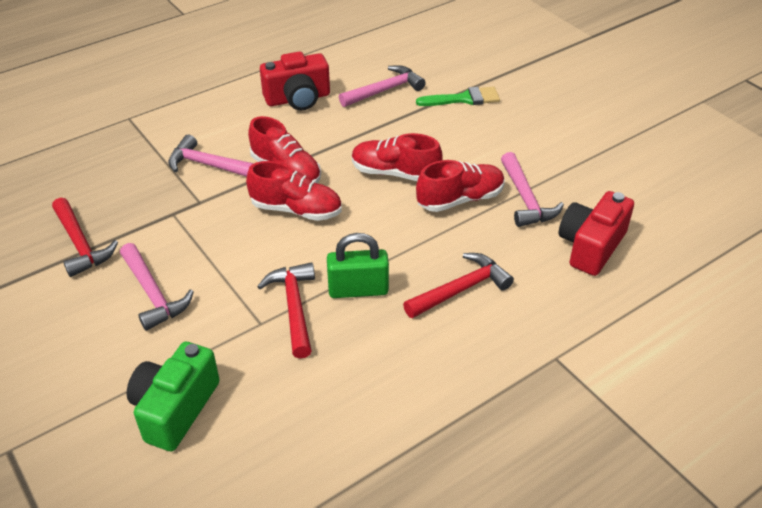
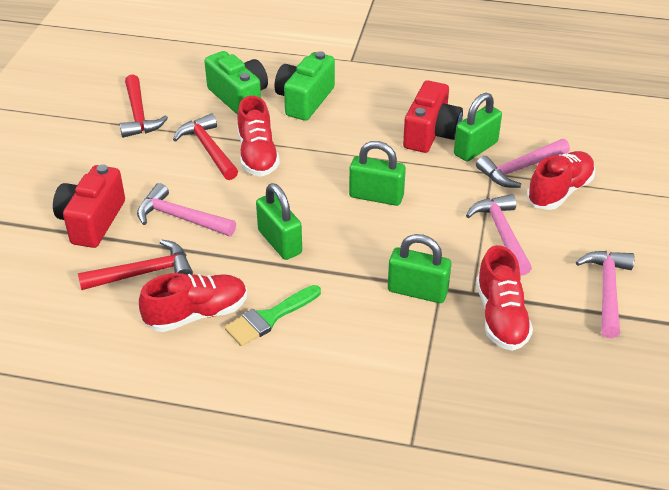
green camera: 1 -> 2
green padlock: 1 -> 4

